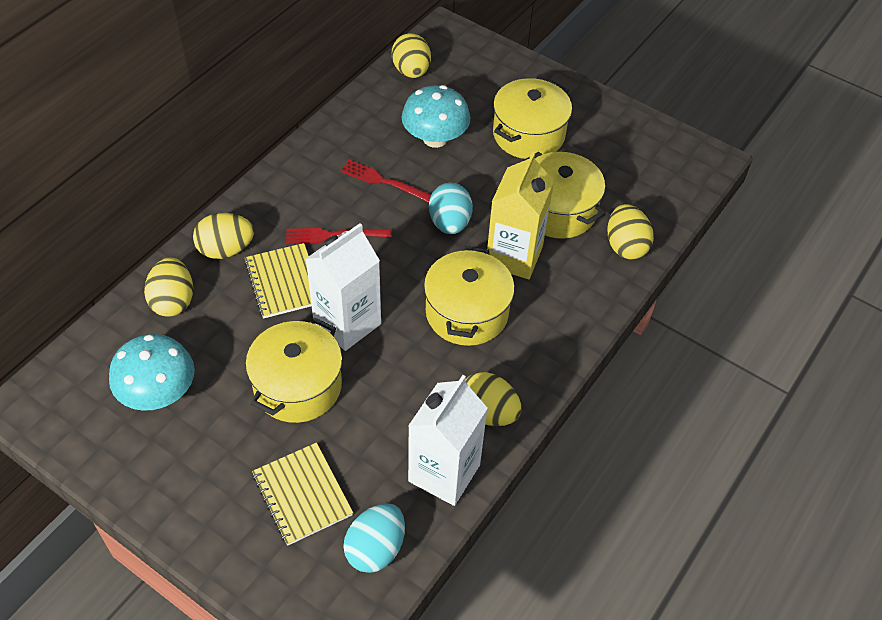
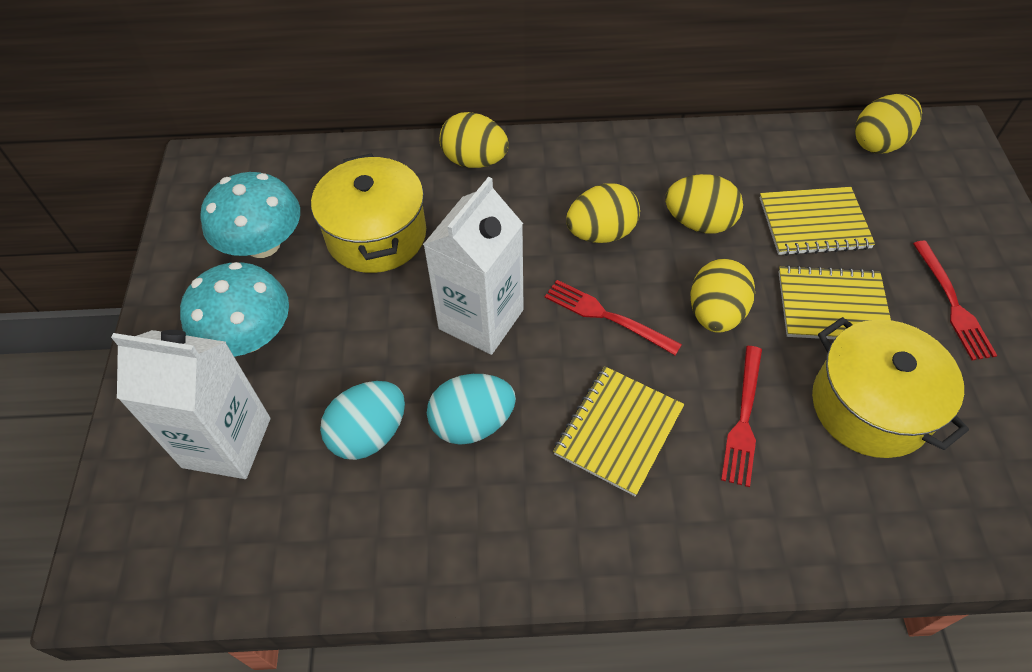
red fork: 2 -> 3
yellow carton: 1 -> 0
yellow notebook: 2 -> 3
yellow pot: 4 -> 2

